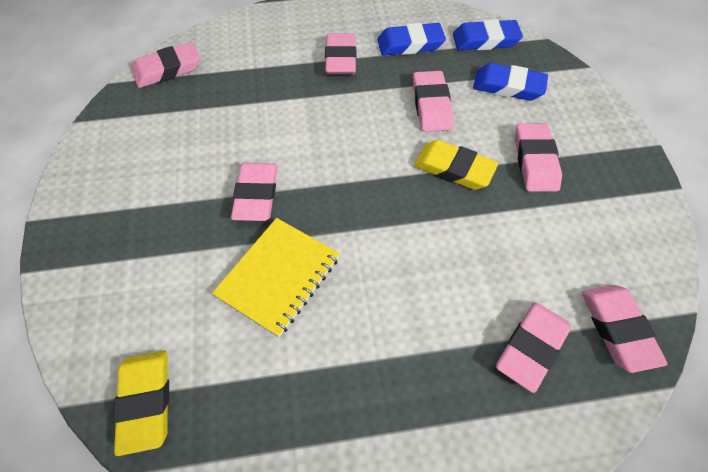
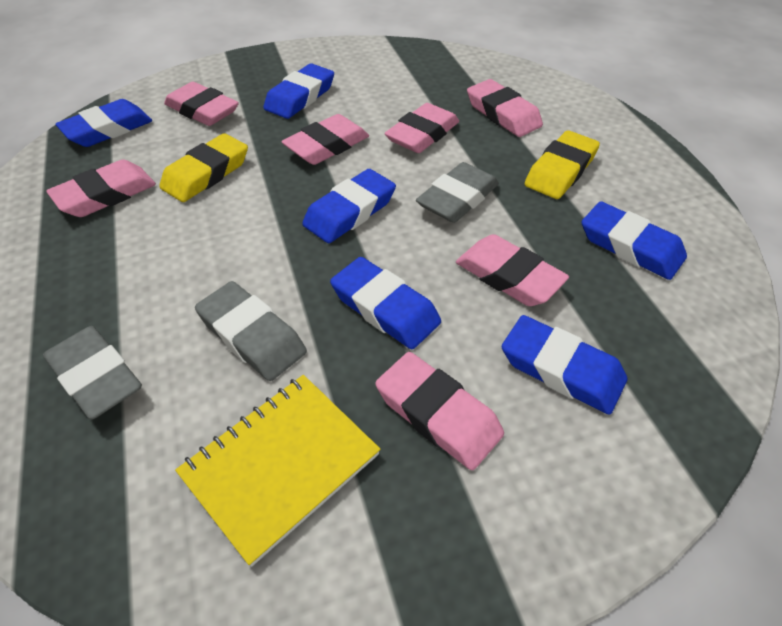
blue eraser: 3 -> 6
grey eraser: 0 -> 3

